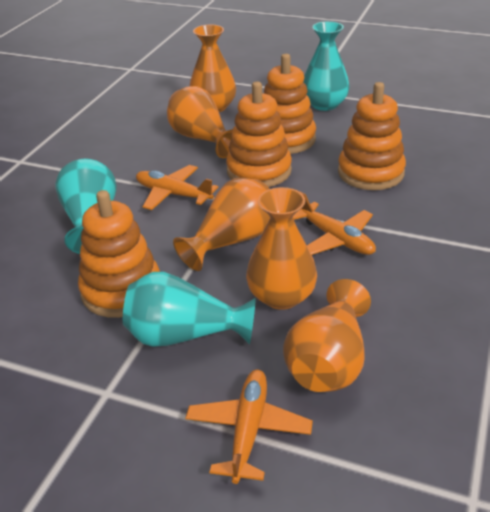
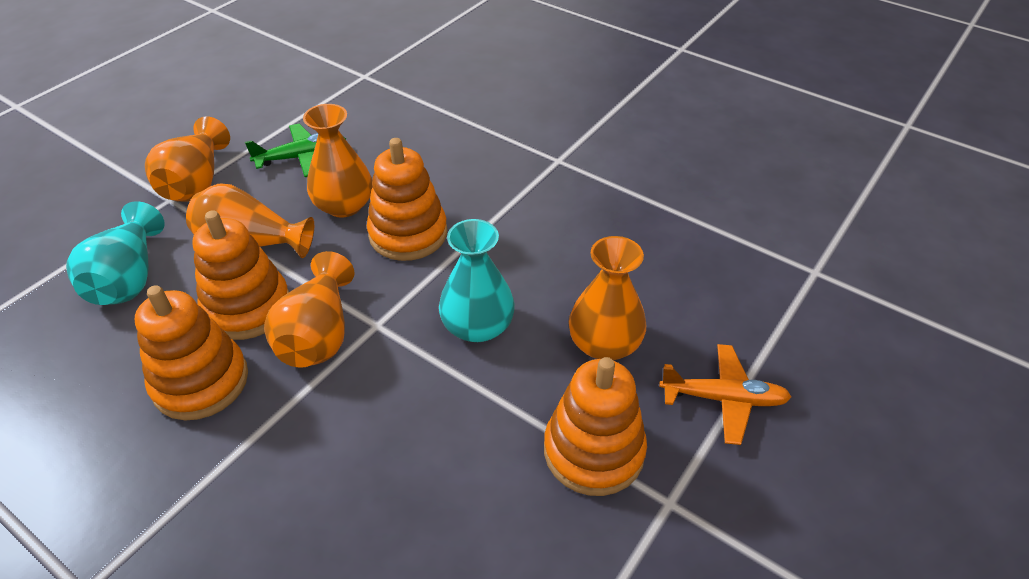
green plane: 0 -> 1
orange plane: 3 -> 1
turquoise vase: 3 -> 2

